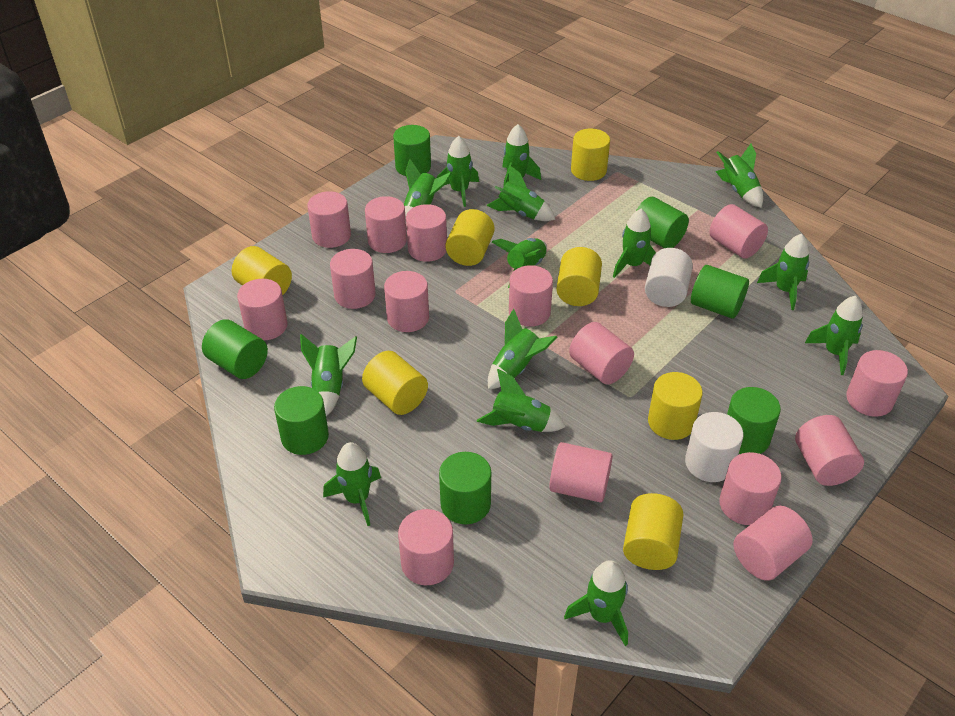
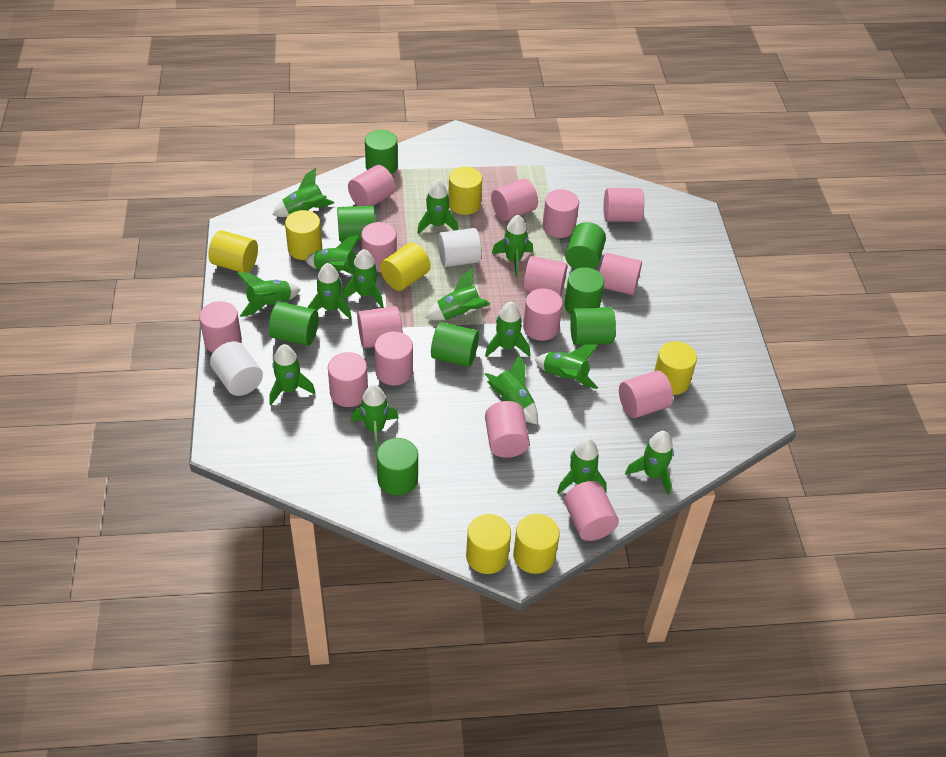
green cylinder: 7 -> 8
green rocket: 14 -> 15

